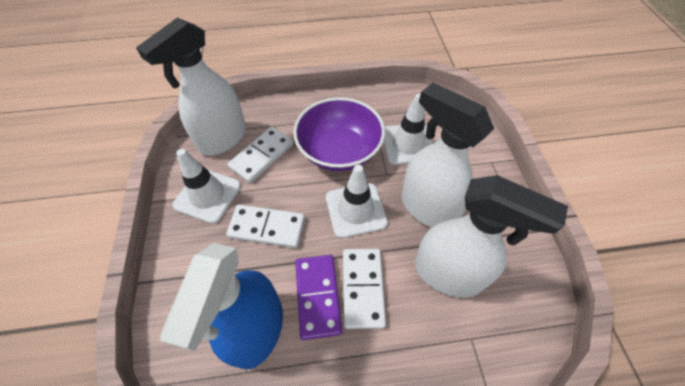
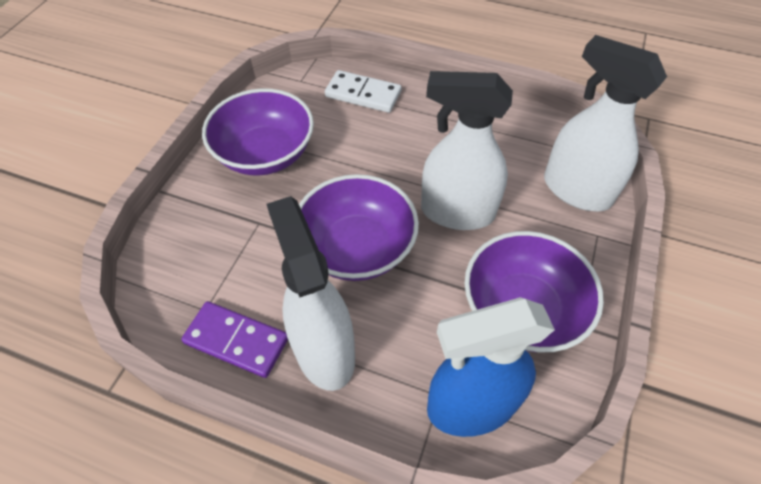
purple bowl: 1 -> 3
white domino: 3 -> 1
white traffic cone: 3 -> 0

